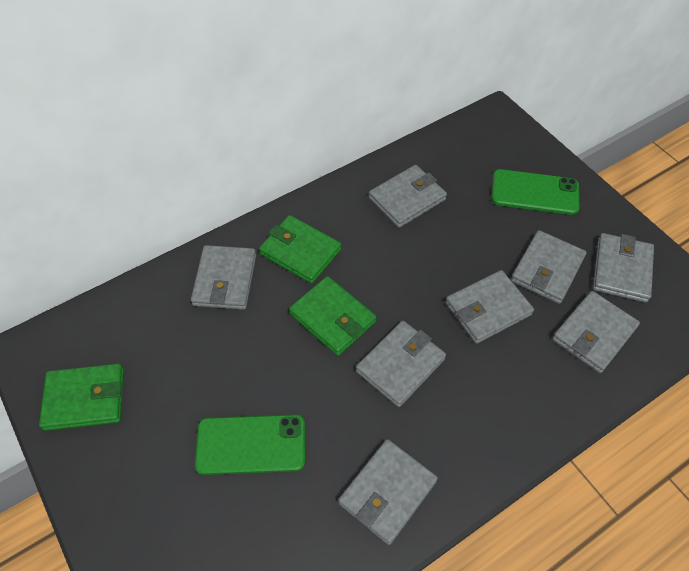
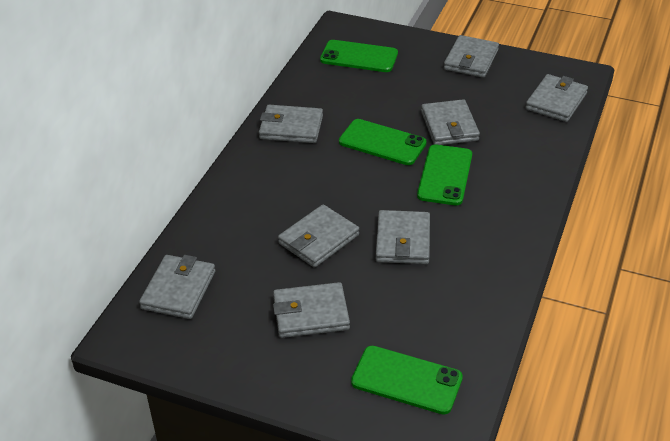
green phone: 2 -> 4
green wallet: 3 -> 0

